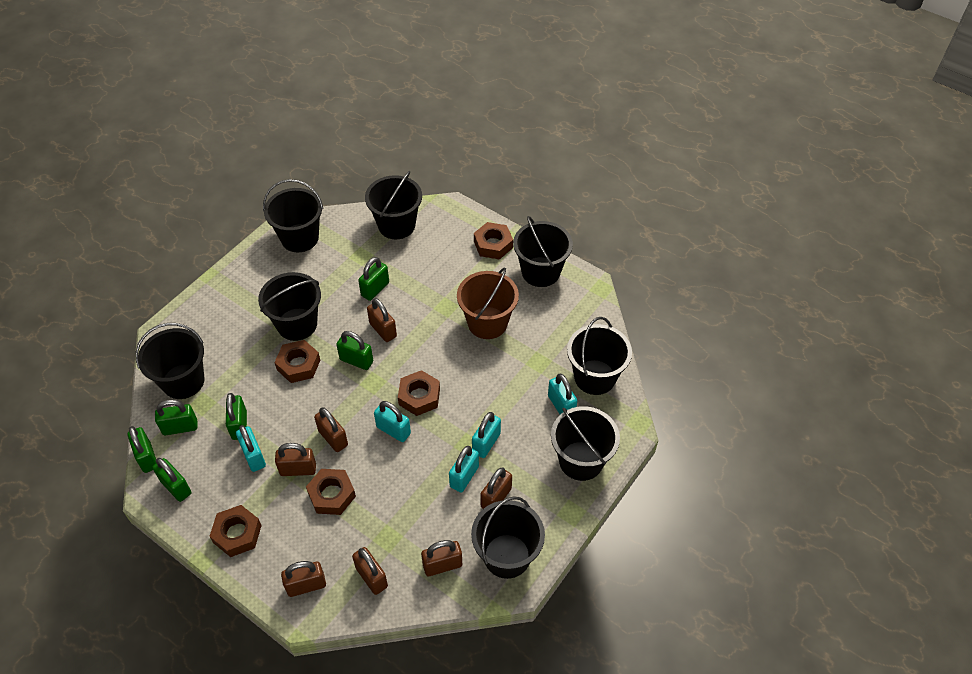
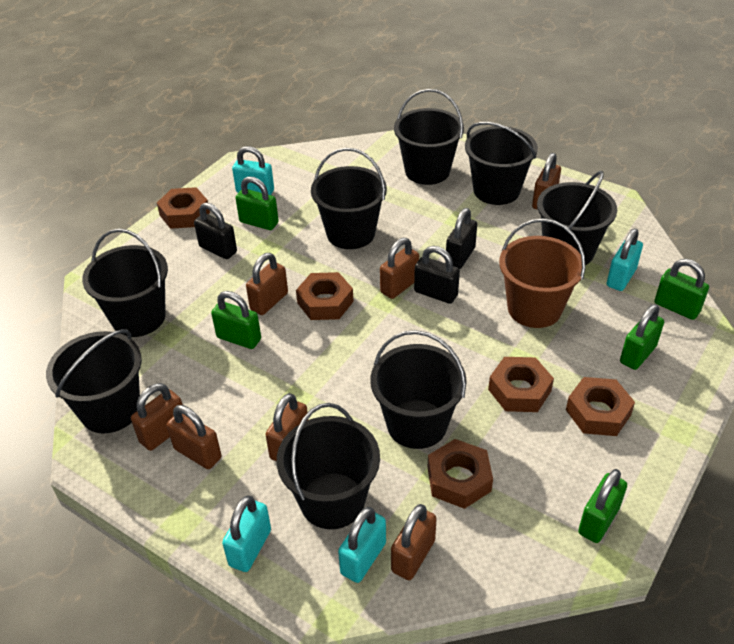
black padlock: 0 -> 3
green padlock: 6 -> 5
turquoise padlock: 5 -> 4

